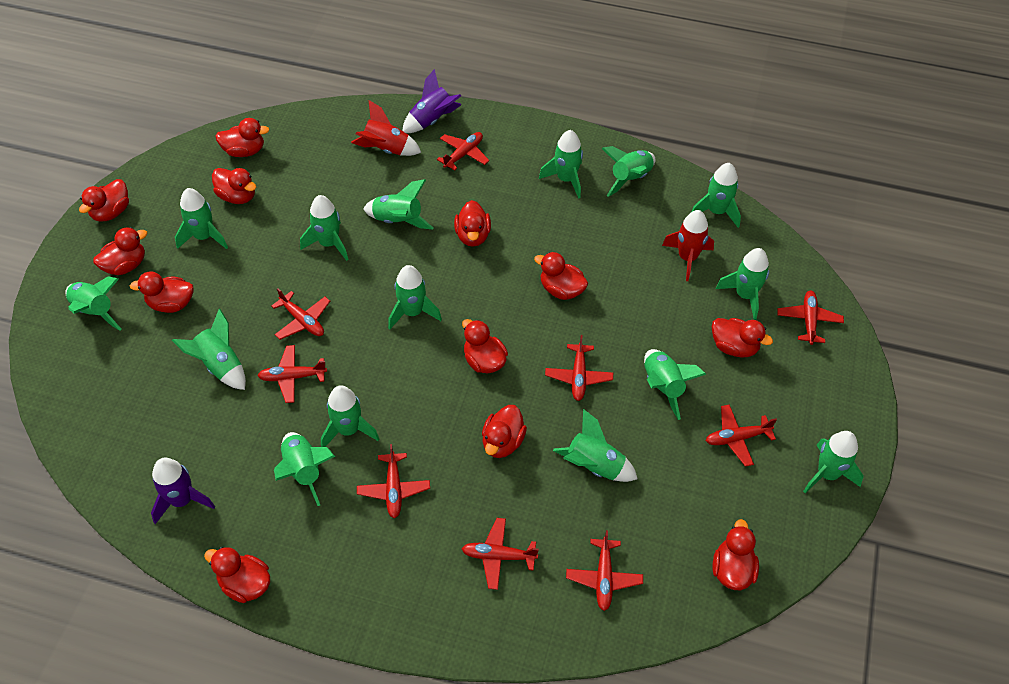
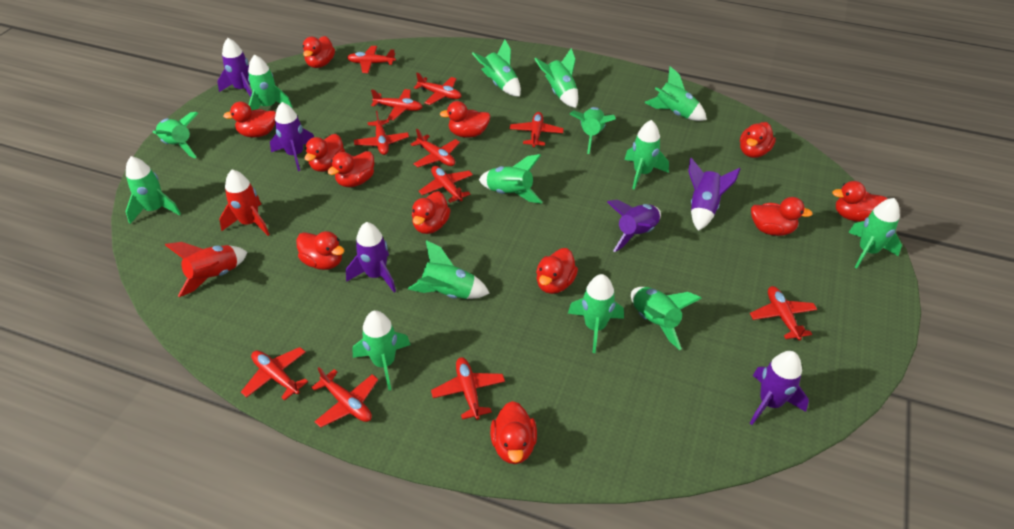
green rocket: 15 -> 14
purple rocket: 2 -> 6
red plane: 9 -> 11

